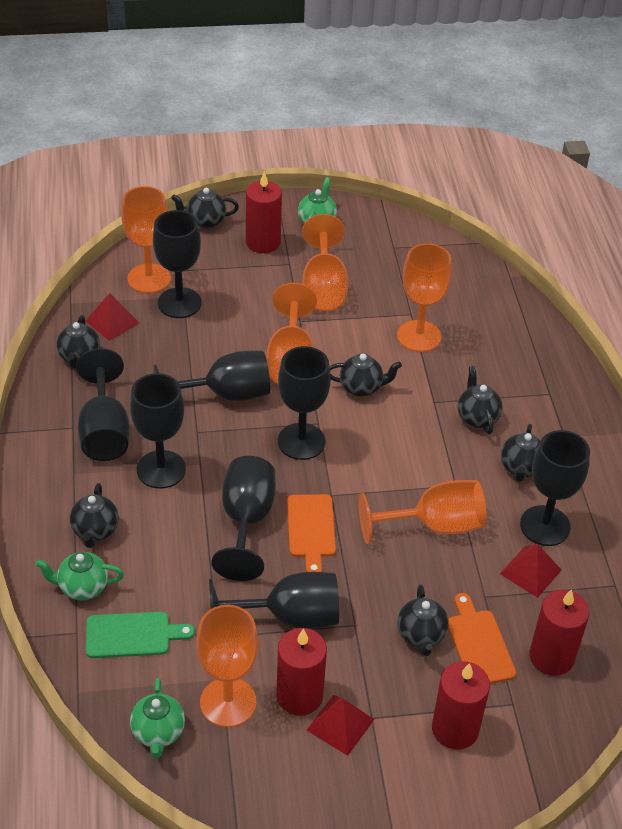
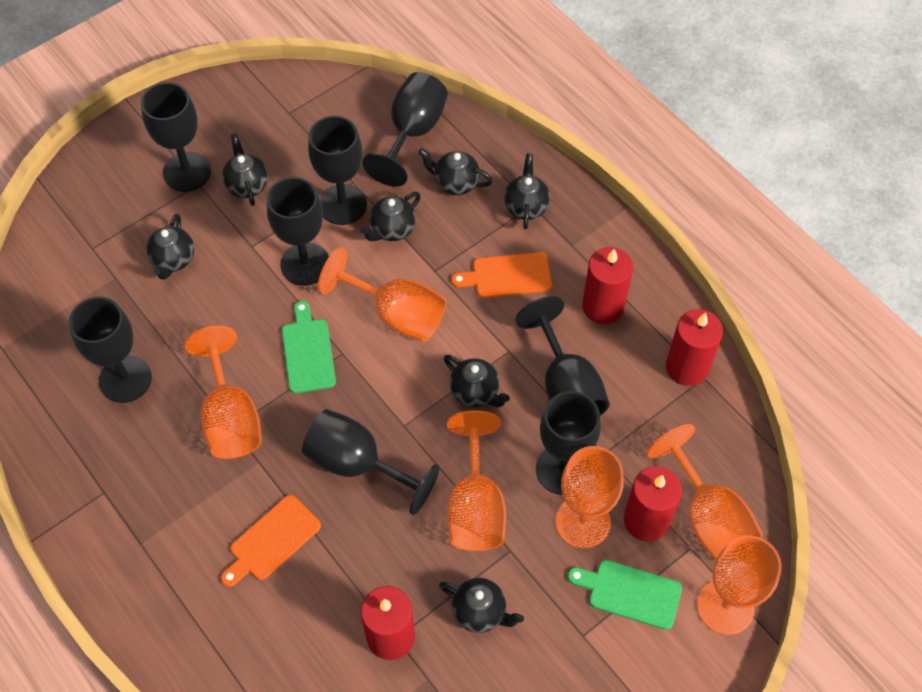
green cutting board: 1 -> 2
green teapot: 3 -> 0
red pyramid: 3 -> 0

